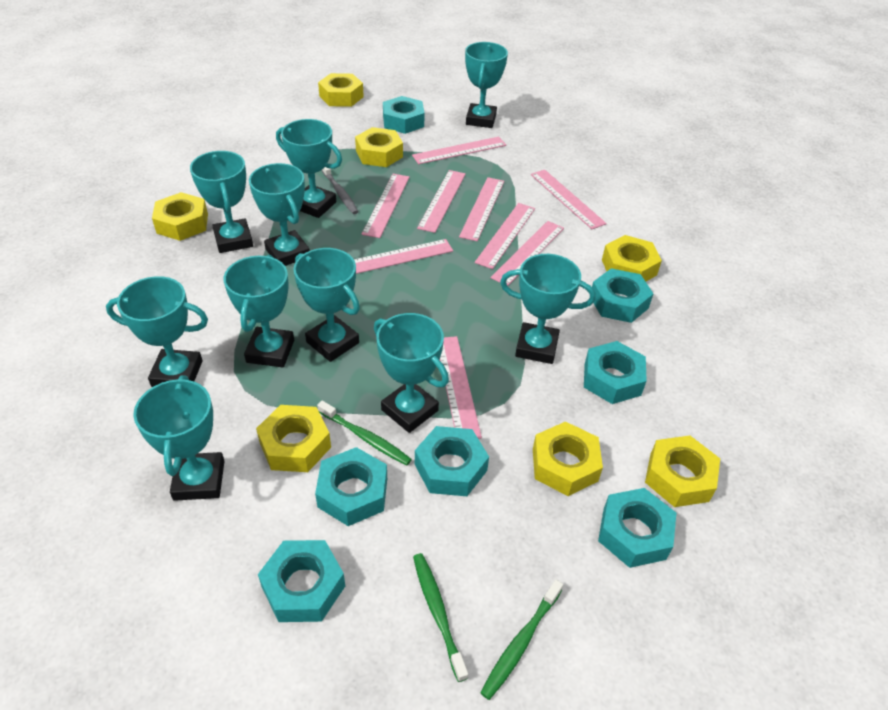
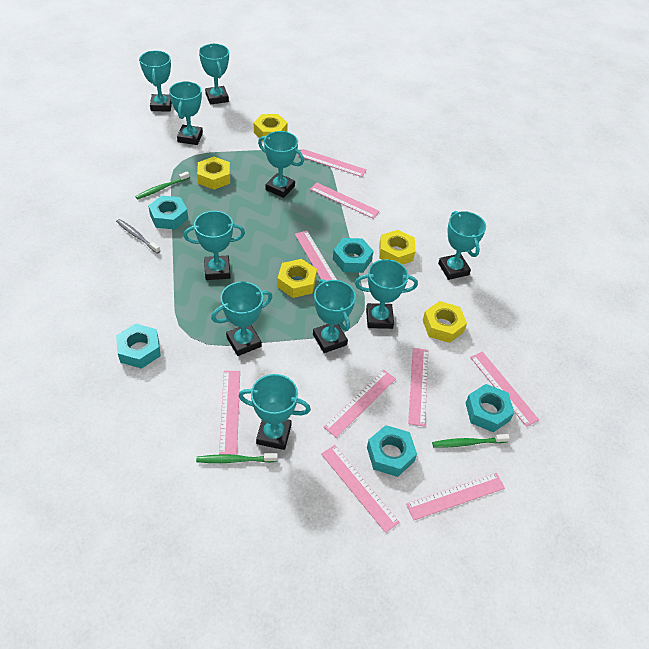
turquoise nut: 7 -> 5
yellow nut: 7 -> 5

